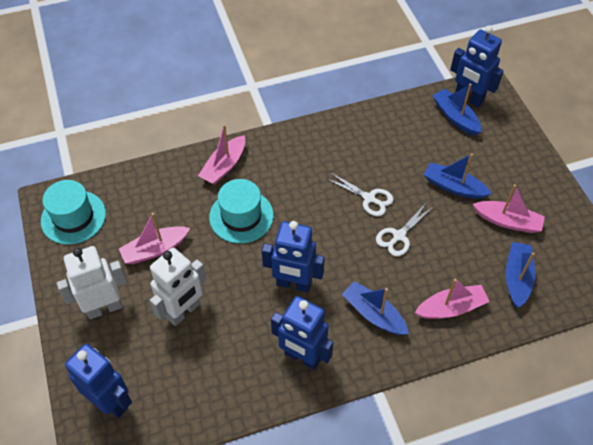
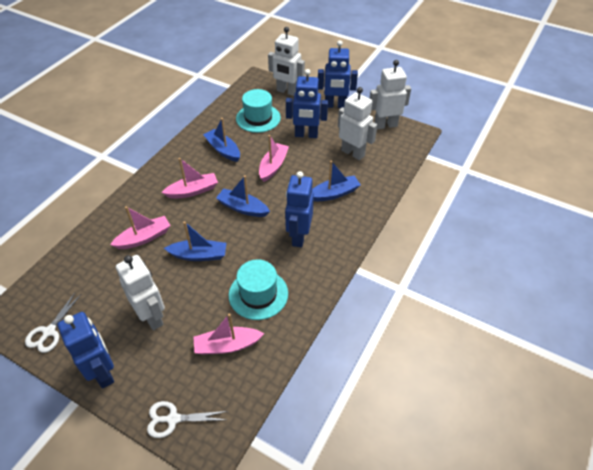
white robot: 2 -> 4

